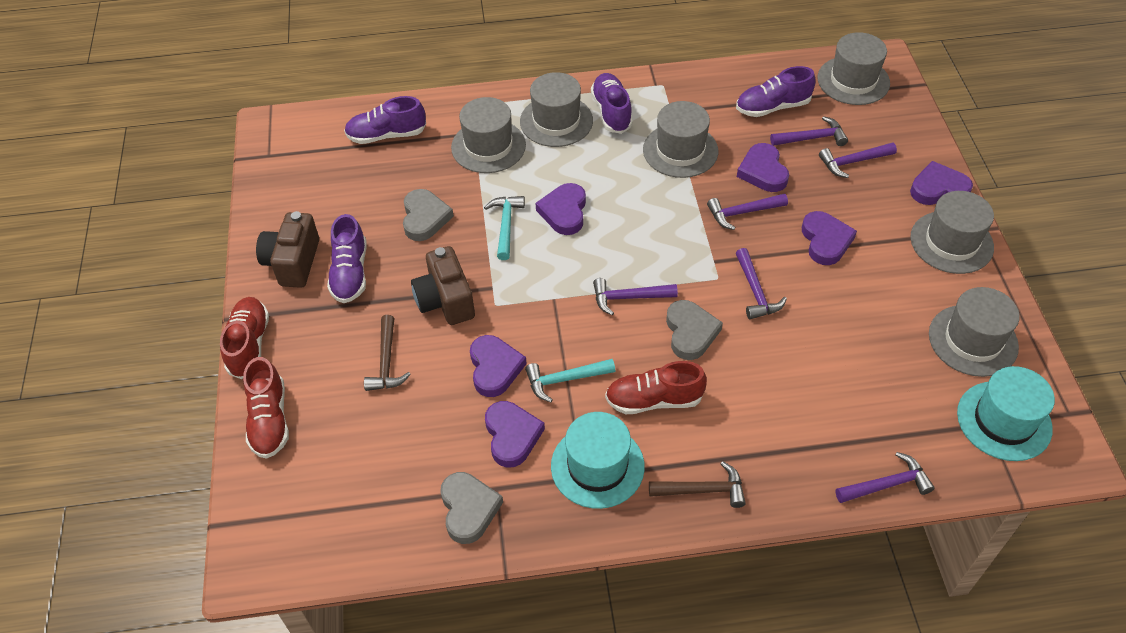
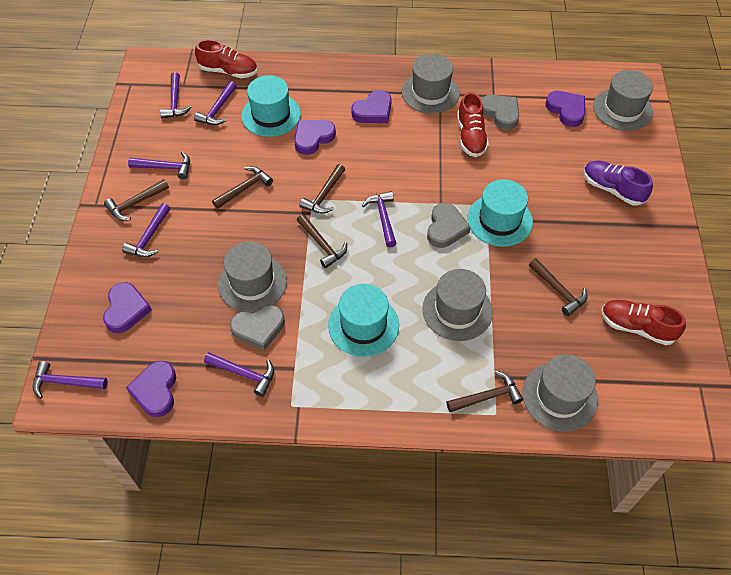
brown camera: 2 -> 0
brown hammer: 2 -> 6
grey hat: 6 -> 5
purple hammer: 6 -> 7
purple heart: 6 -> 5
purple shoe: 4 -> 1
turquoise hammer: 2 -> 0
turquoise hat: 2 -> 3

